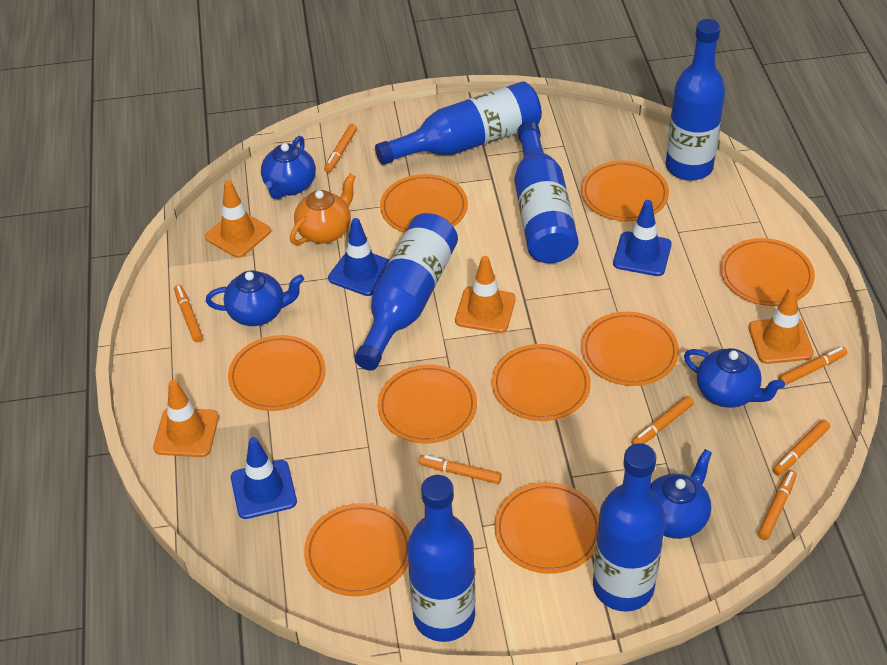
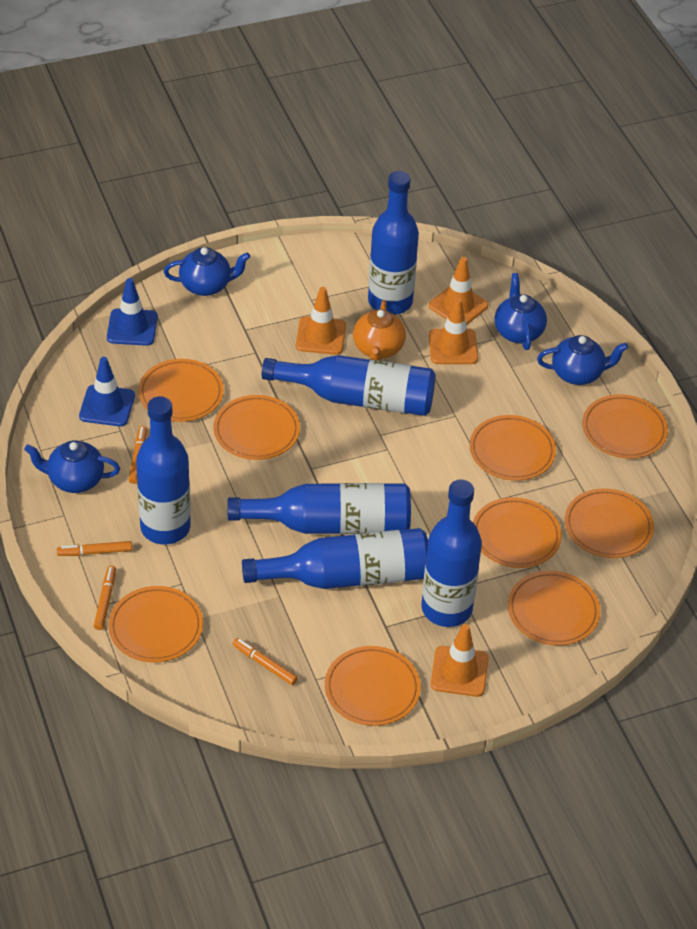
blue traffic cone: 3 -> 2
orange marker: 7 -> 4

